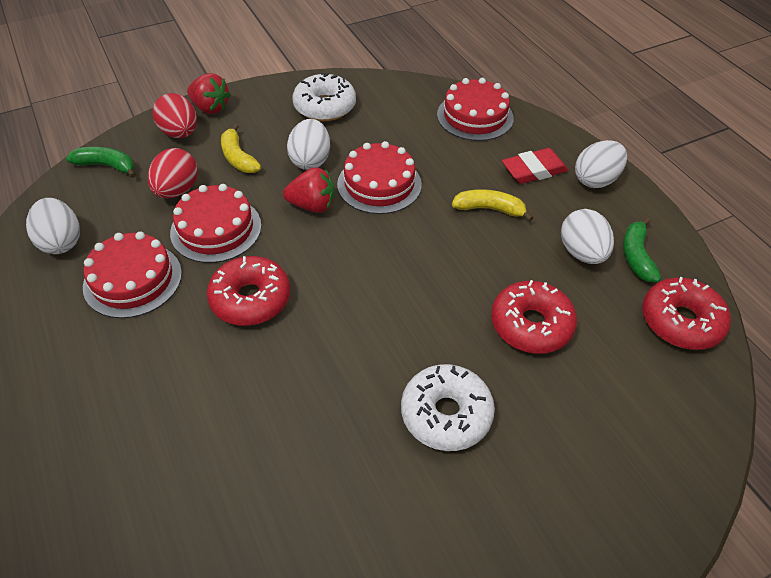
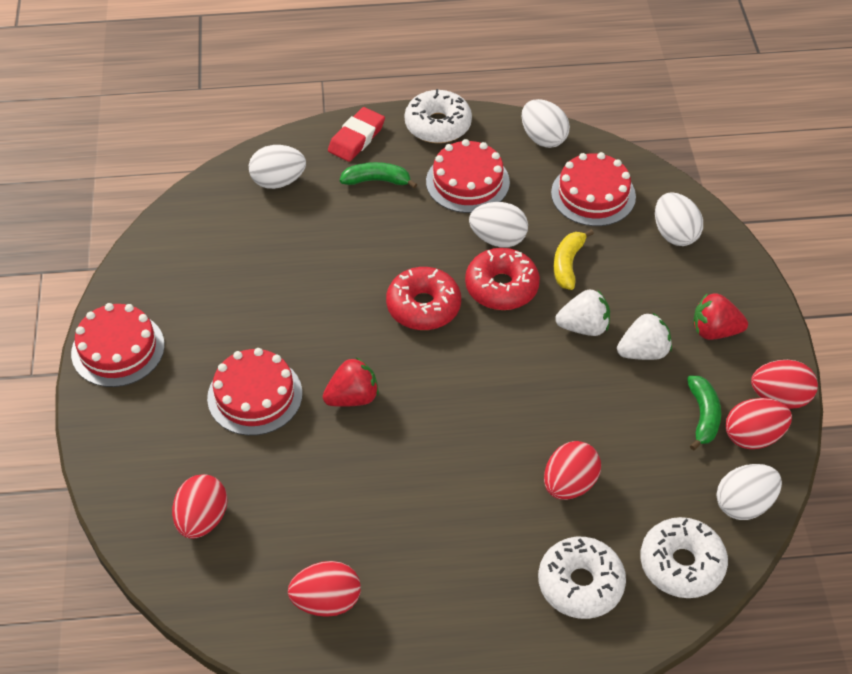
red donut: 3 -> 2
red egg: 2 -> 5
white donut: 2 -> 3
white egg: 4 -> 5
white strawberry: 0 -> 2
yellow banana: 2 -> 1

